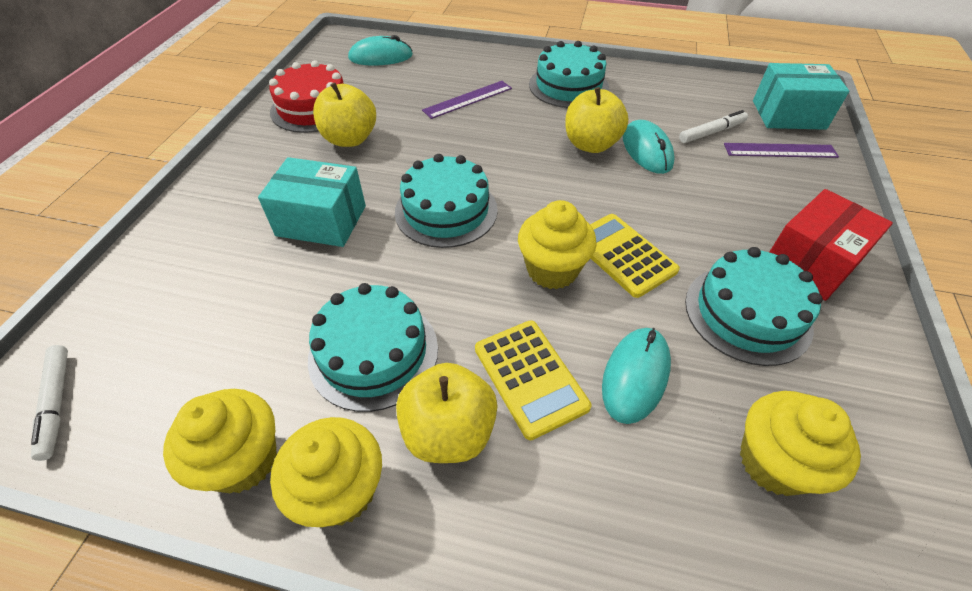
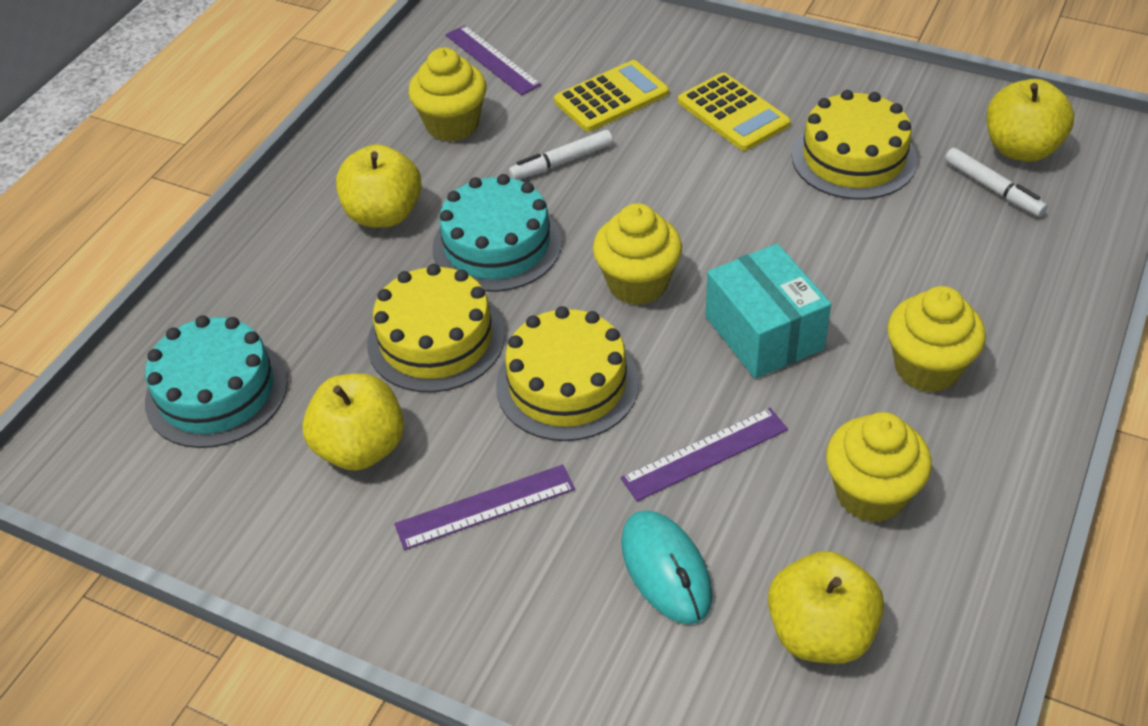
purple ruler: 2 -> 3
red box: 1 -> 0
red cake: 1 -> 0
turquoise box: 2 -> 1
turquoise cake: 4 -> 2
turquoise mouse: 3 -> 1
yellow apple: 3 -> 4
yellow cake: 0 -> 3

